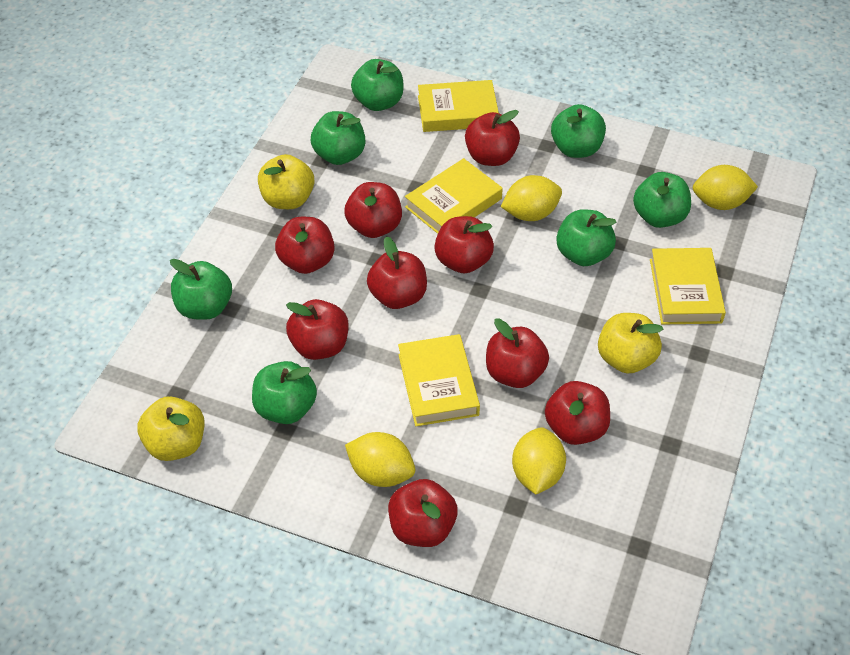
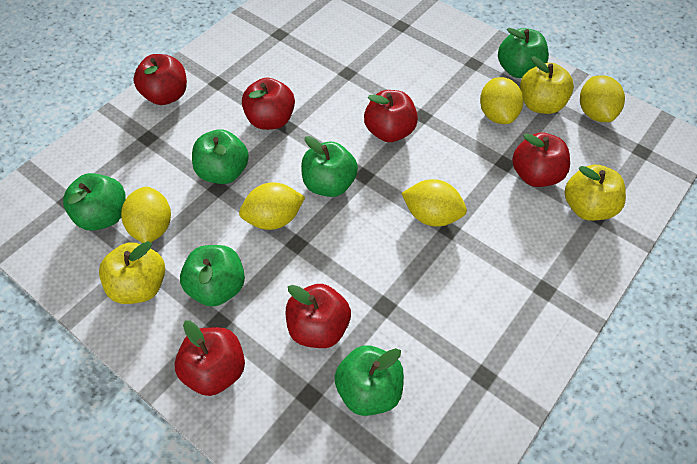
green apple: 7 -> 6
red apple: 9 -> 6
yellow book: 4 -> 0
yellow lemon: 4 -> 5

